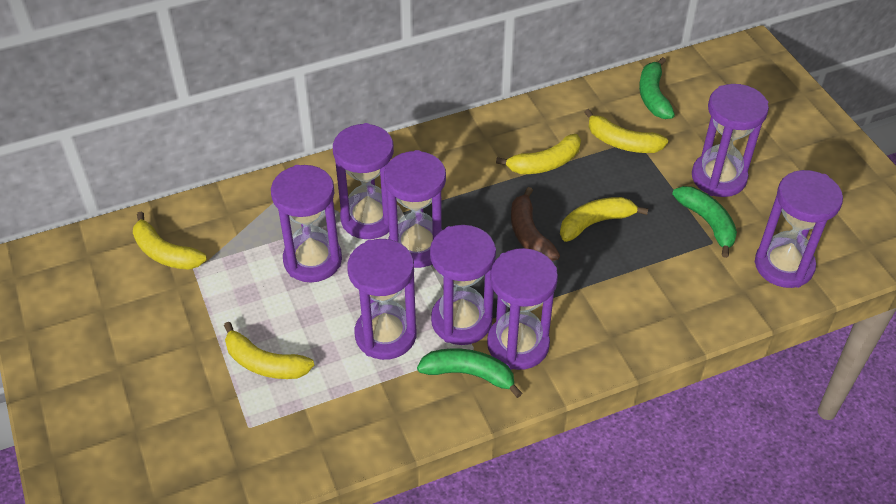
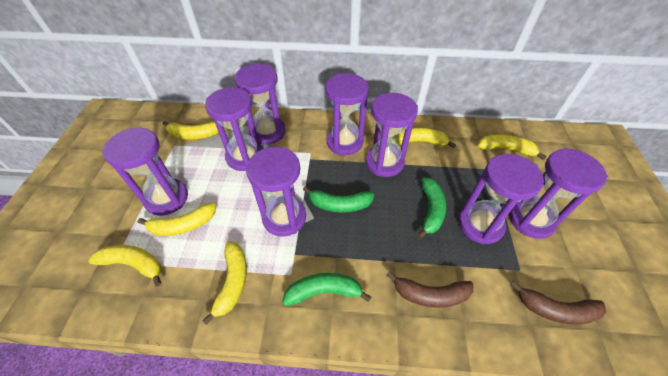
brown banana: 1 -> 2
yellow banana: 5 -> 6

